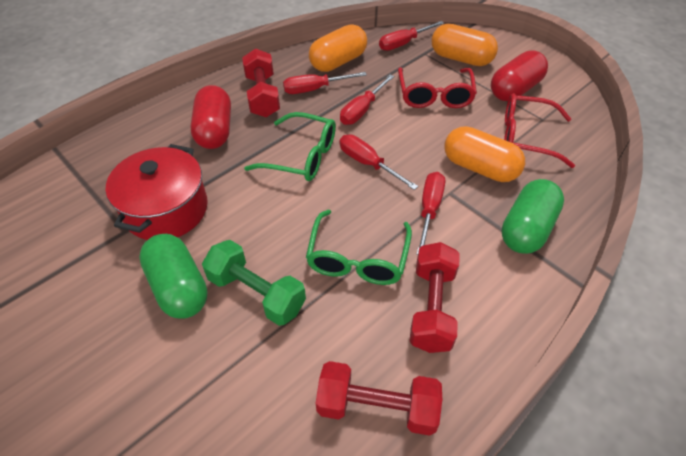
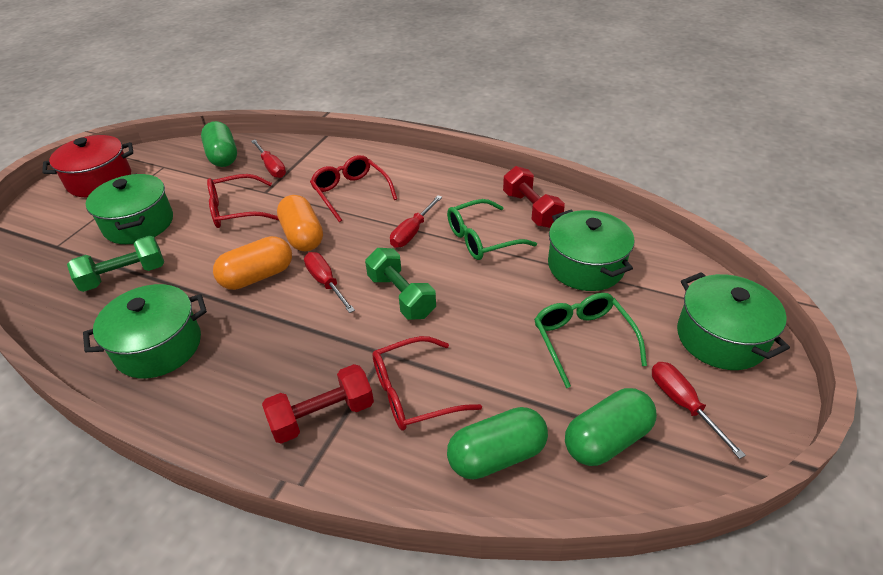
green capsule: 2 -> 3
green dumbbell: 1 -> 2
green pot: 0 -> 4
orange capsule: 3 -> 2
red capsule: 2 -> 0
red dumbbell: 3 -> 2
red glasses: 2 -> 3
red screwdriver: 5 -> 4

